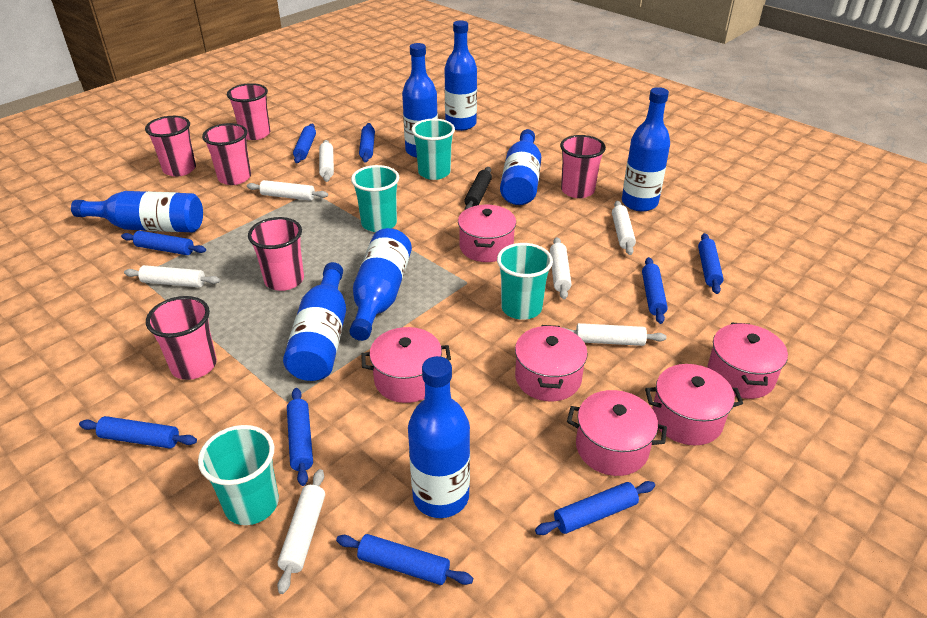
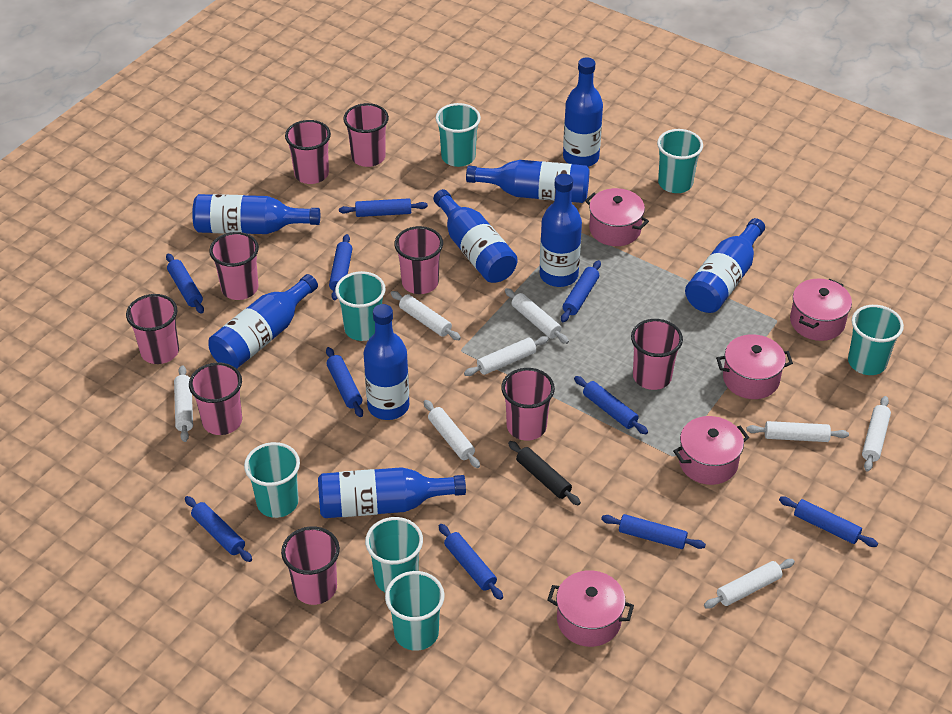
blue bottle: 8 -> 9
blue rolling pin: 9 -> 10
pink cup: 6 -> 9
pink pot: 6 -> 5
turquoise cup: 4 -> 7
white rolling pin: 7 -> 8

